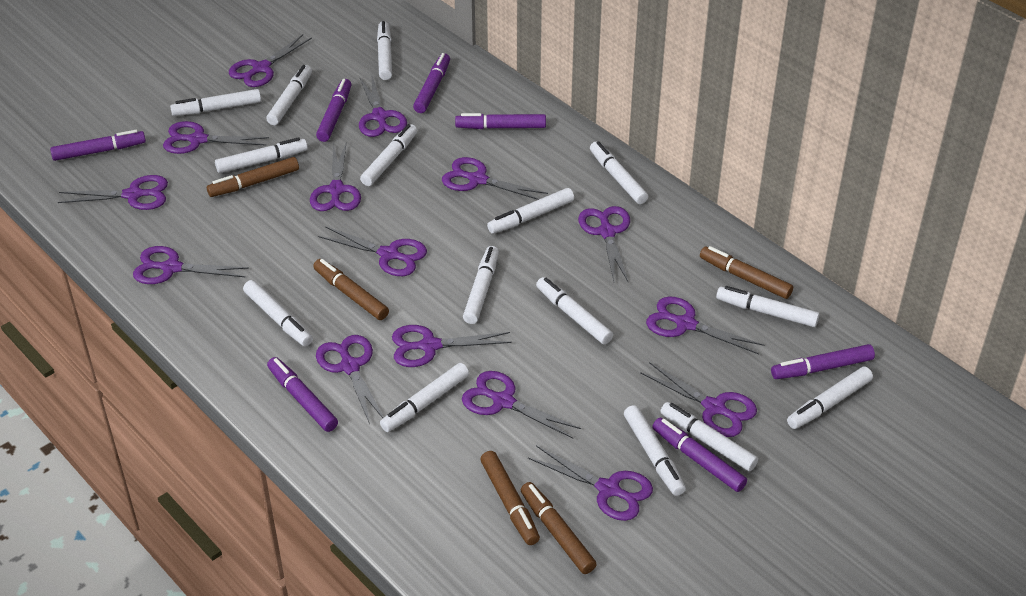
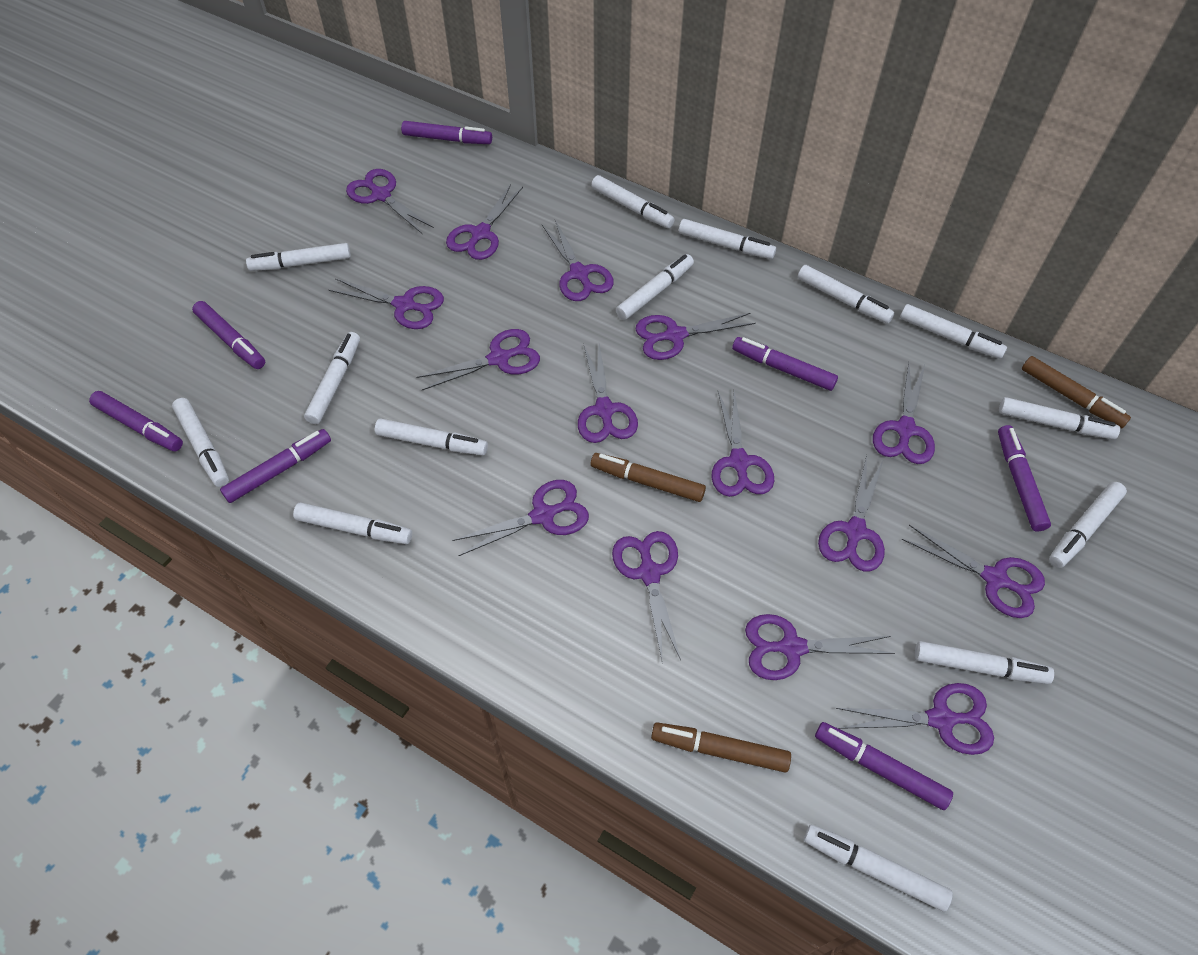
brown marker: 5 -> 3
white marker: 15 -> 14

